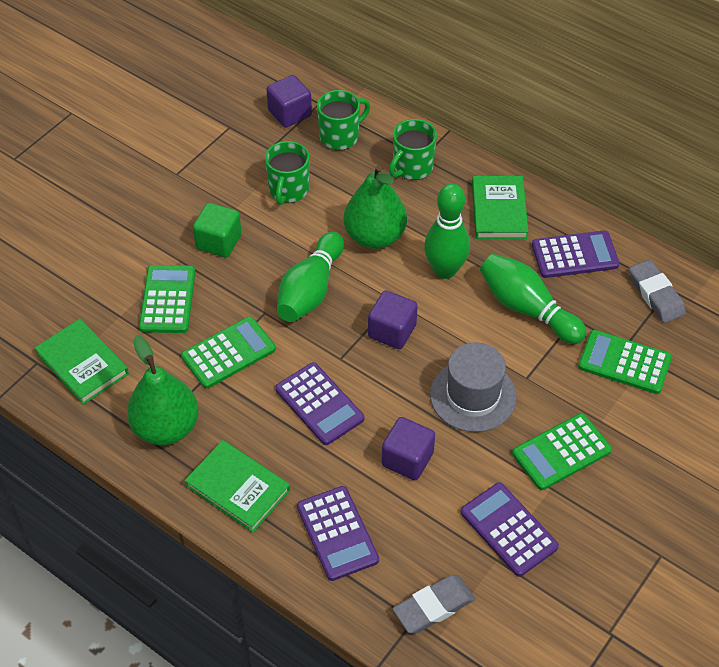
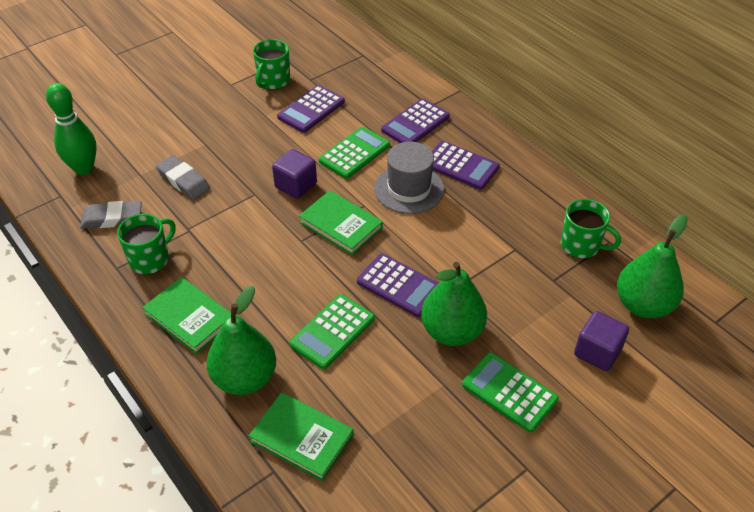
green bowling pin: 3 -> 1
green calculator: 4 -> 3
green cube: 1 -> 0
green pear: 2 -> 3
purple cube: 3 -> 2

